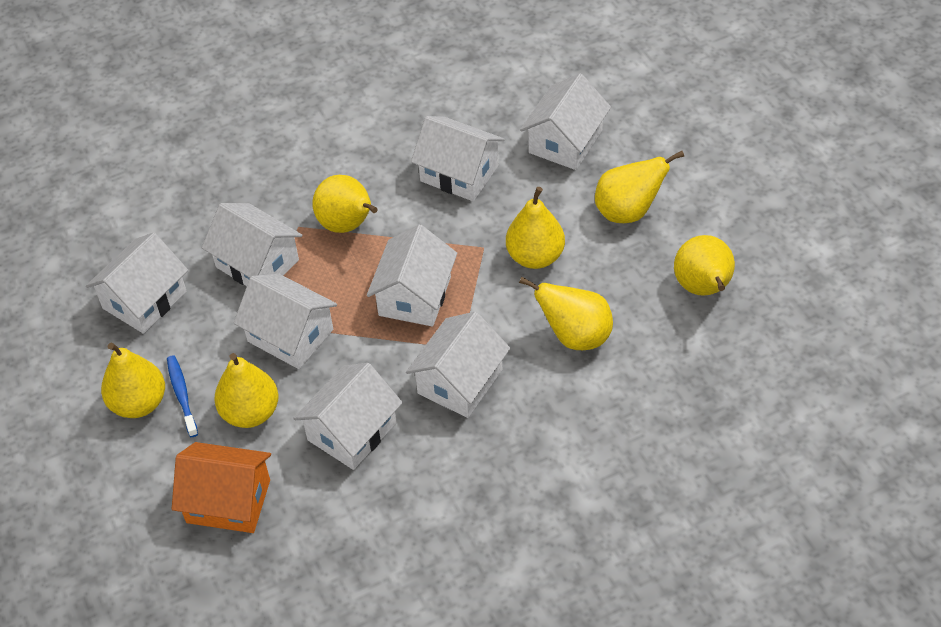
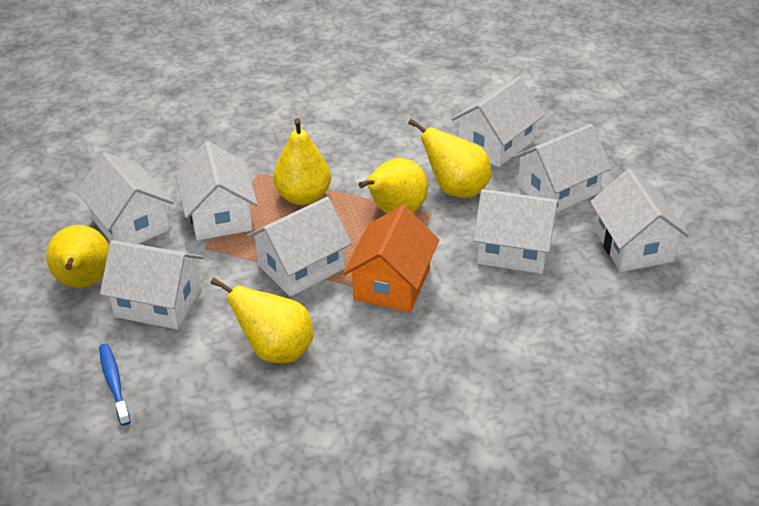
yellow pear: 7 -> 5

